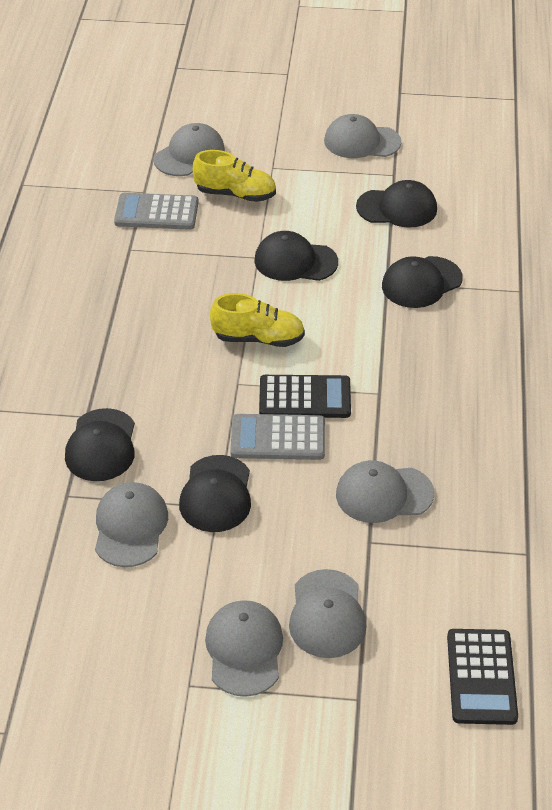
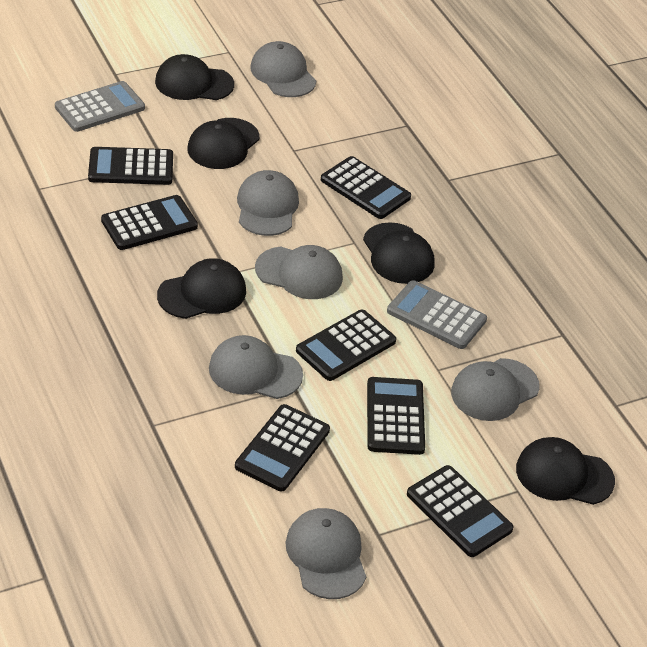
black calculator: 2 -> 7
yellow shoe: 2 -> 0

